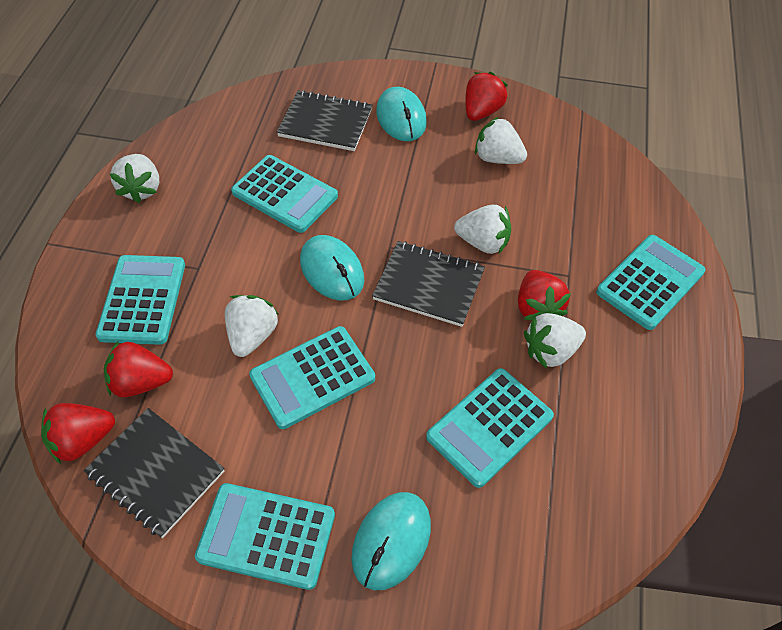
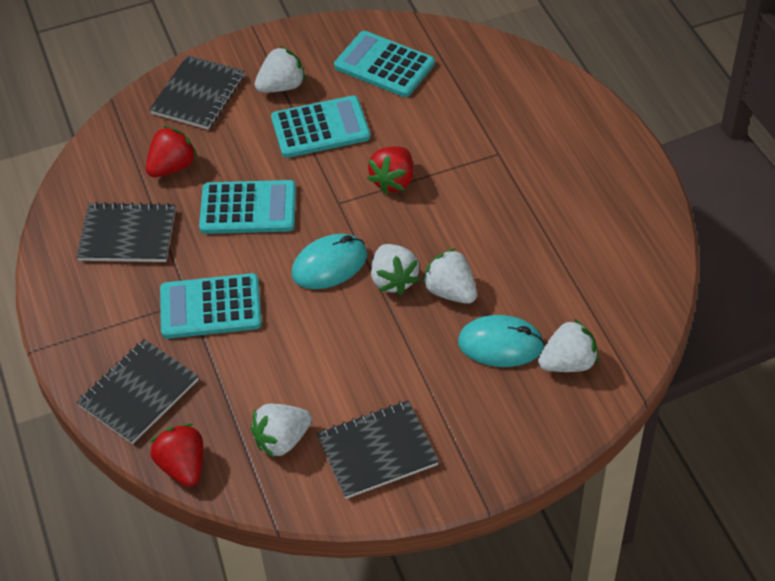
black notebook: 3 -> 4
red strawberry: 4 -> 3
turquoise calculator: 6 -> 4
turquoise mouse: 3 -> 2

